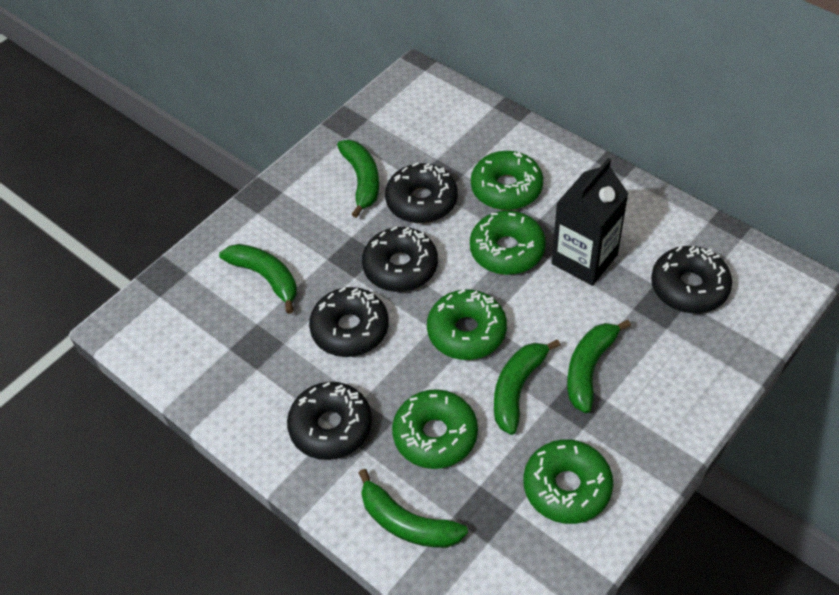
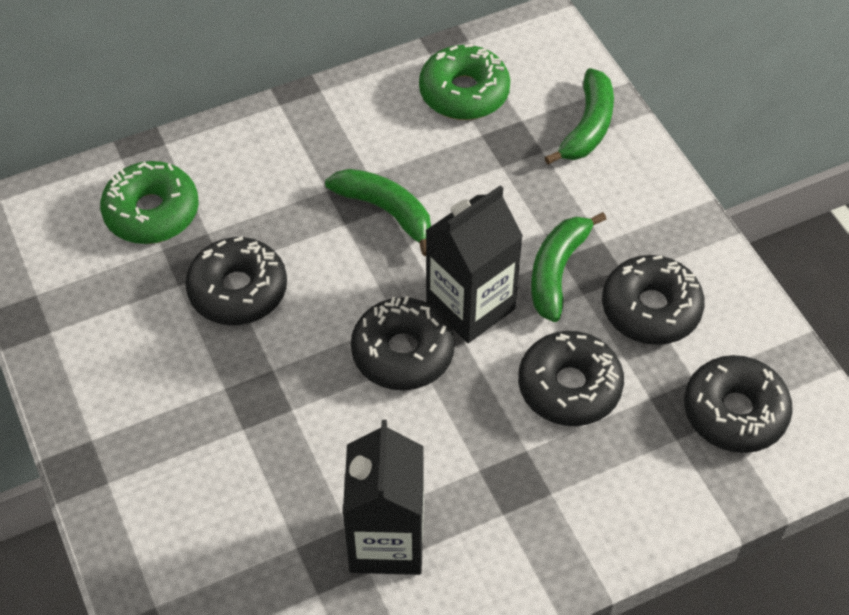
black carton: 1 -> 2
green banana: 5 -> 3
green donut: 5 -> 2

